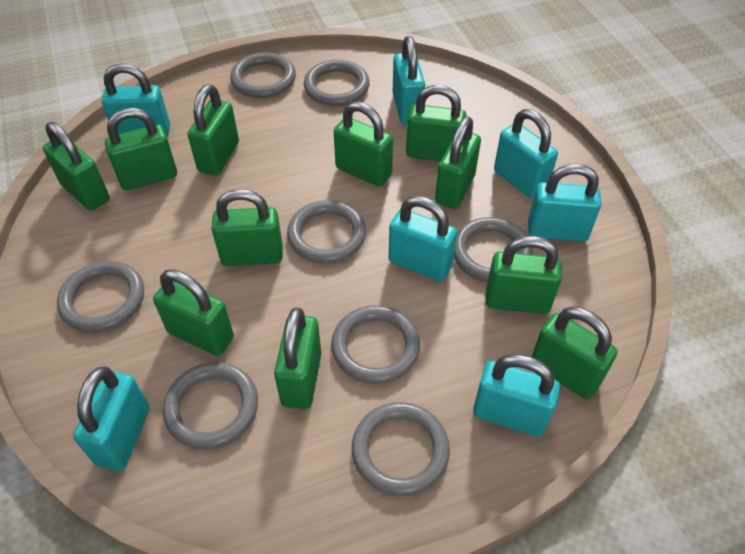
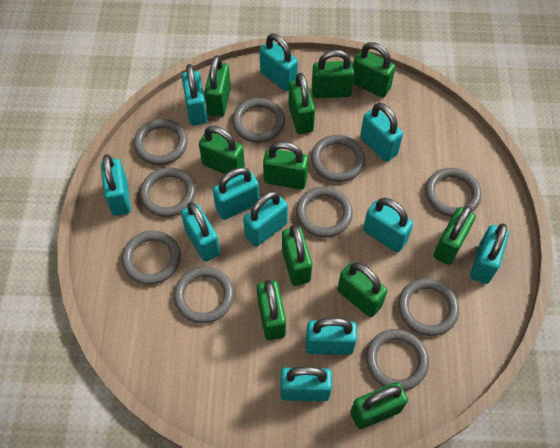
grey ring: 8 -> 10
turquoise padlock: 7 -> 11

